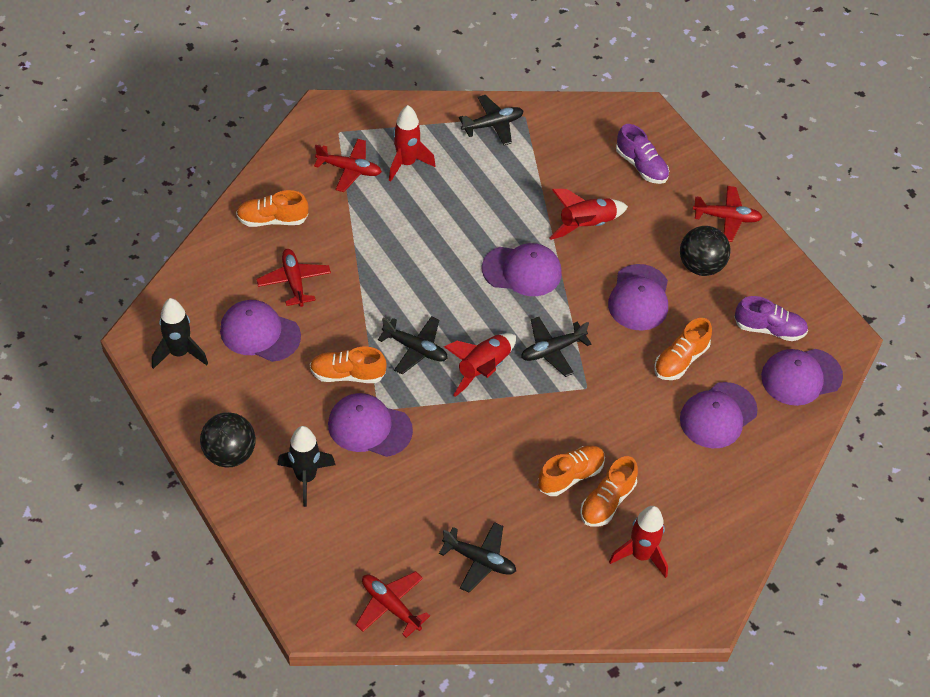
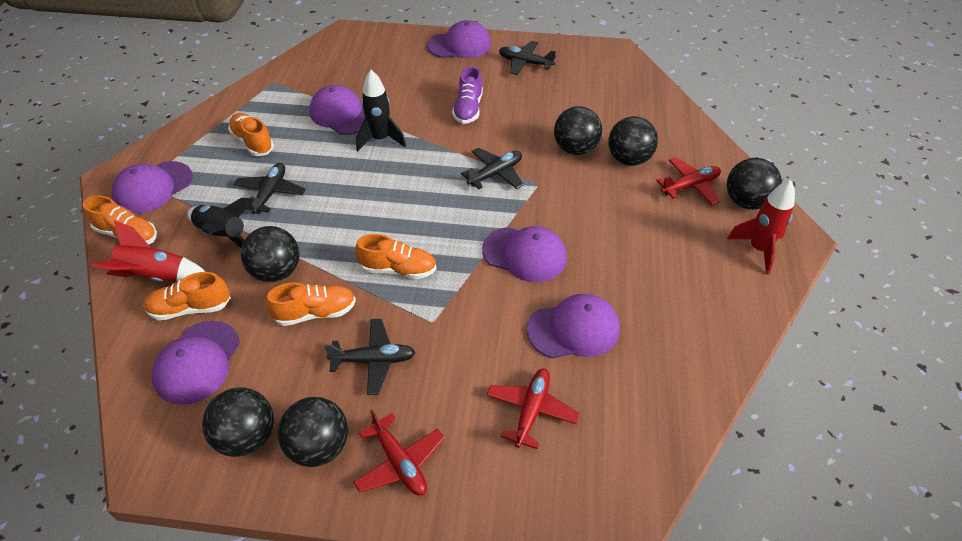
black ball: 2 -> 6
purple shoe: 2 -> 1
red plane: 4 -> 3
red rocket: 4 -> 2

